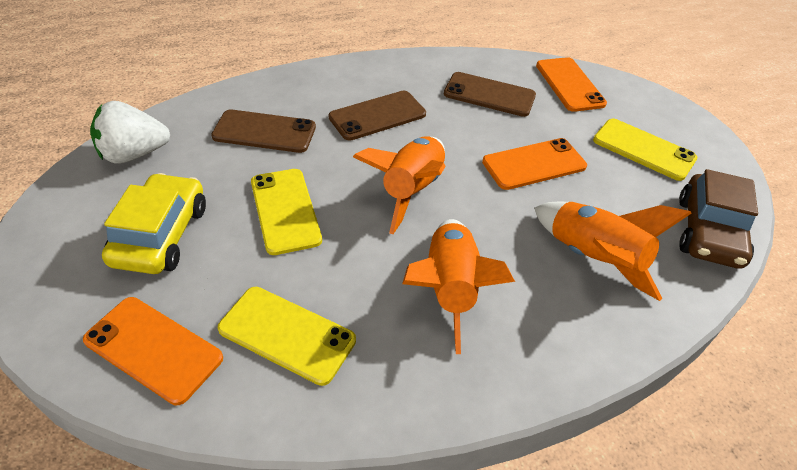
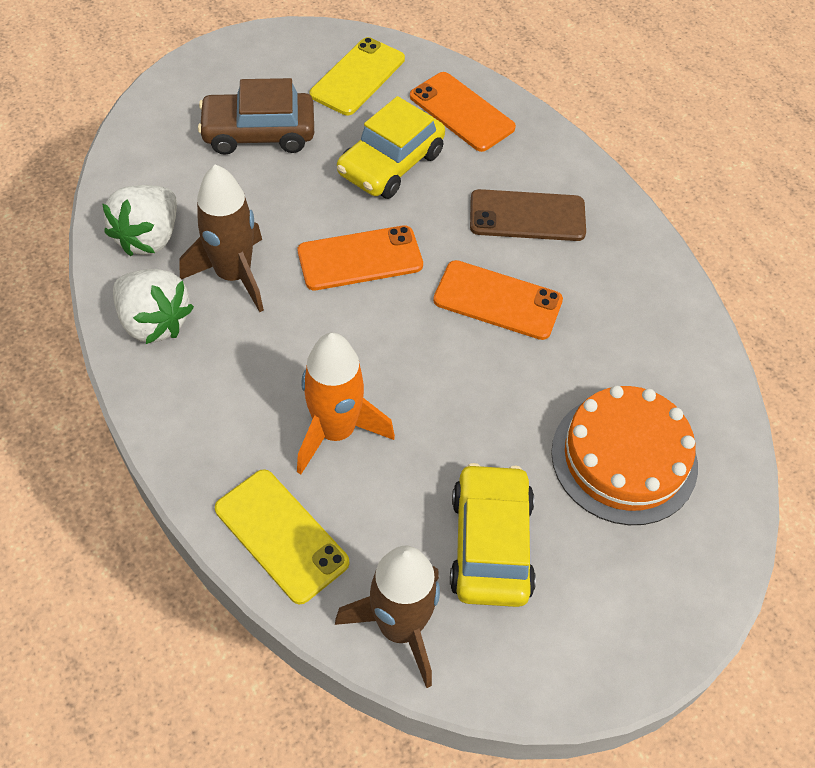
brown phone: 3 -> 1
brown rocket: 0 -> 2
orange cake: 0 -> 1
orange rocket: 3 -> 1
white strawberry: 1 -> 2
yellow car: 1 -> 2
yellow phone: 3 -> 2

